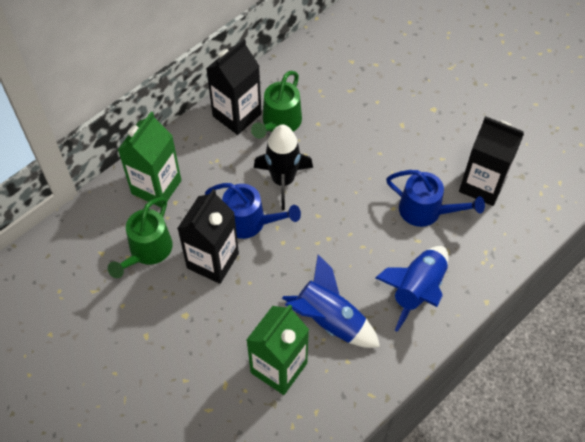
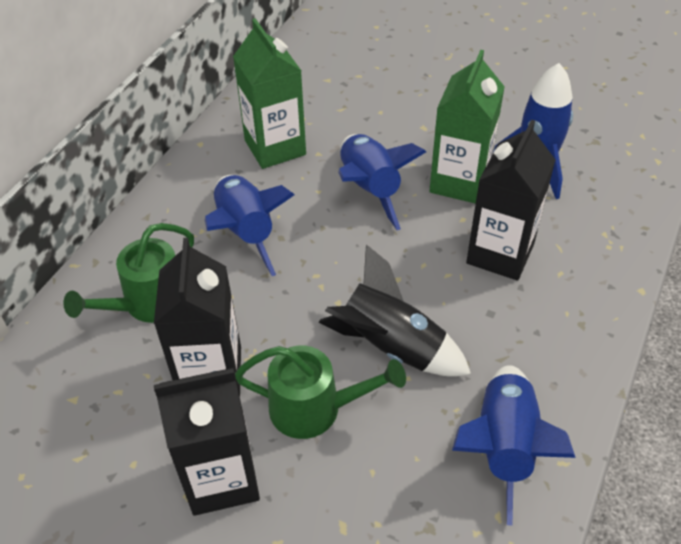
blue rocket: 2 -> 4
blue watering can: 2 -> 0

